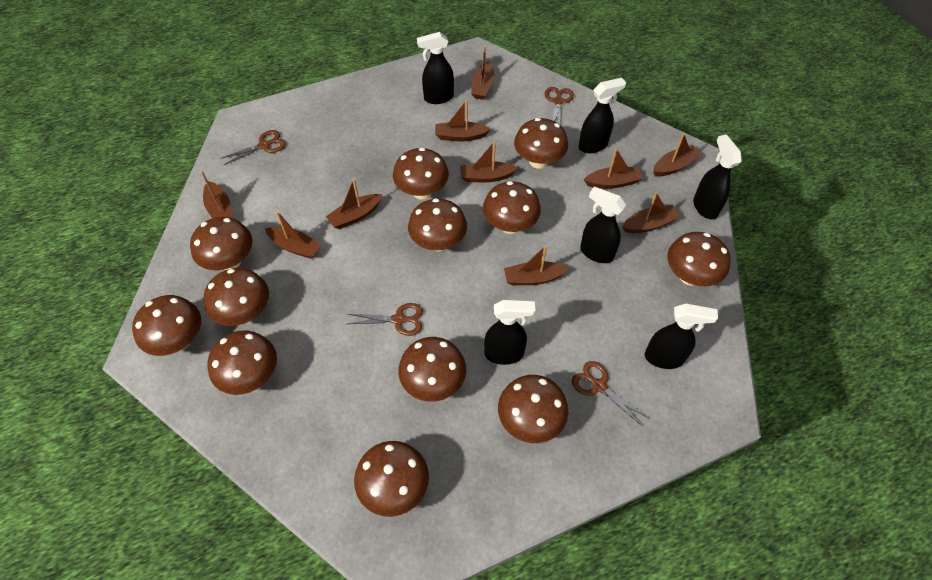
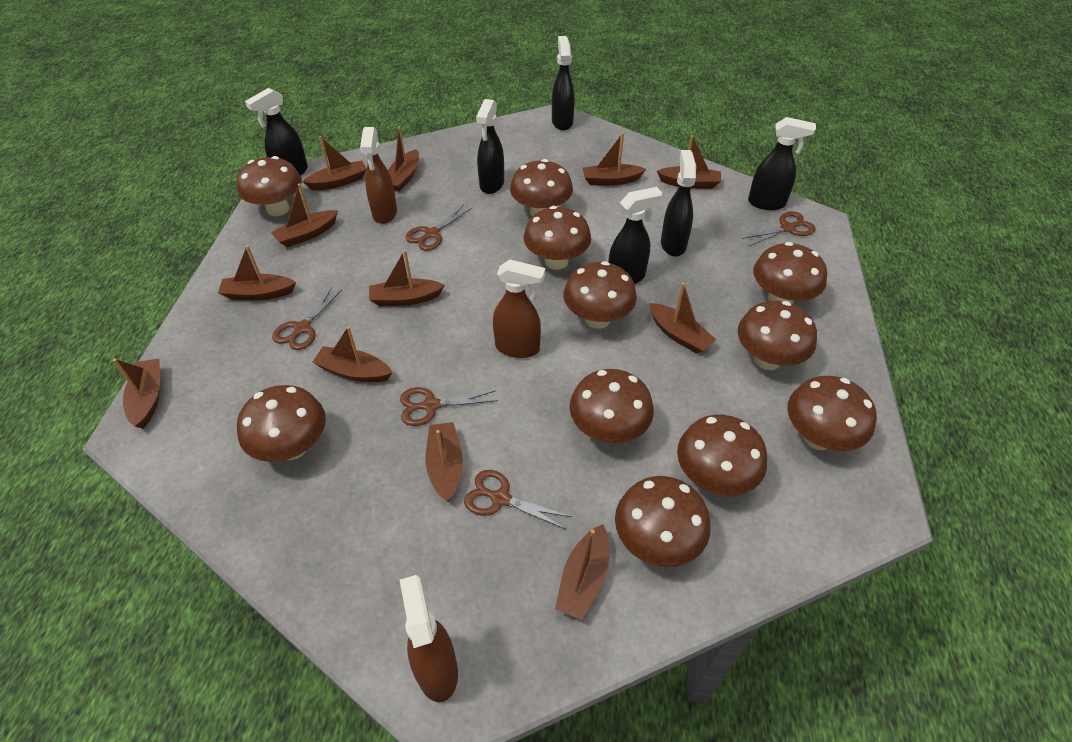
brown boat: 10 -> 12
brown mushroom: 12 -> 11
brown scissors: 4 -> 5
brown spray bottle: 0 -> 3

